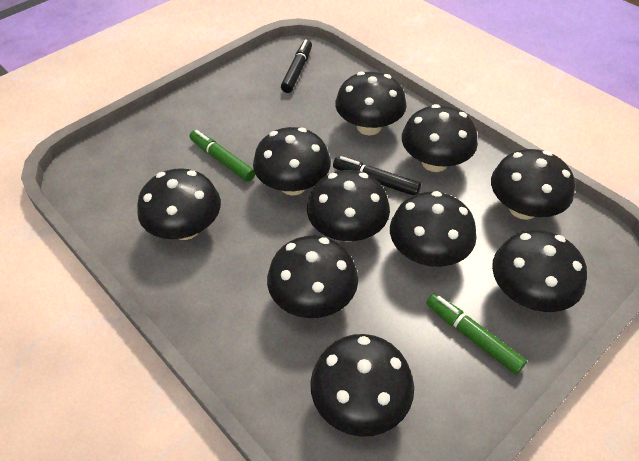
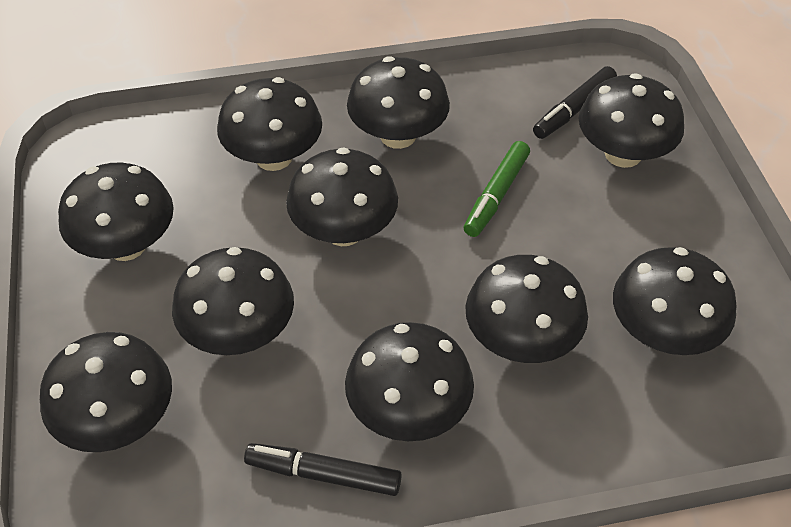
green marker: 2 -> 1

